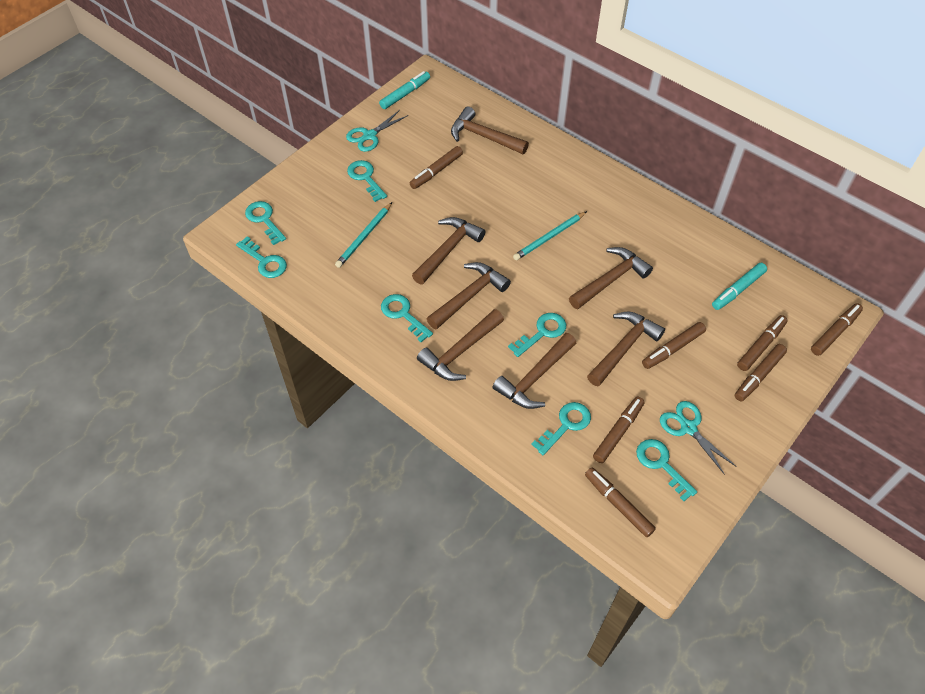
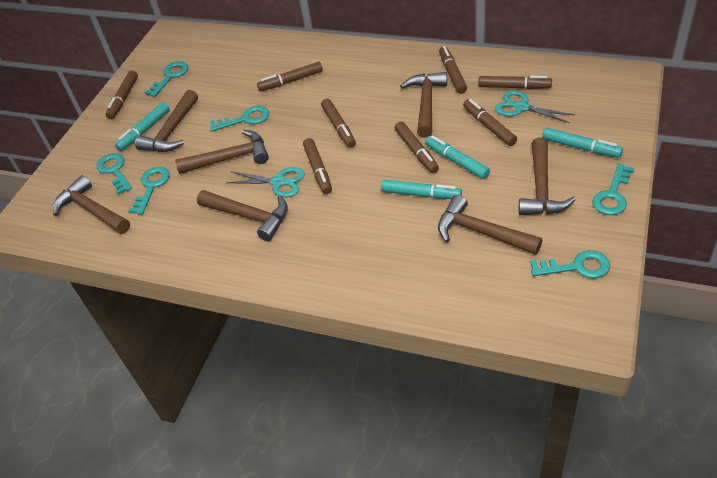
brown marker: 7 -> 8
turquoise key: 7 -> 6
turquoise marker: 2 -> 4
turquoise pencil: 2 -> 0

